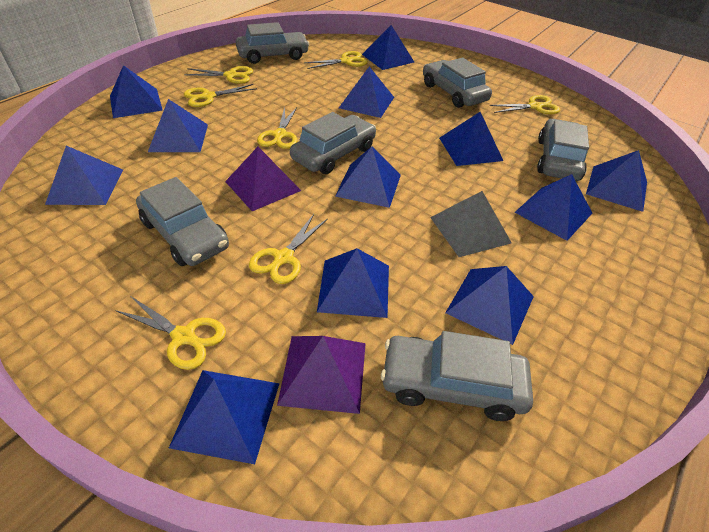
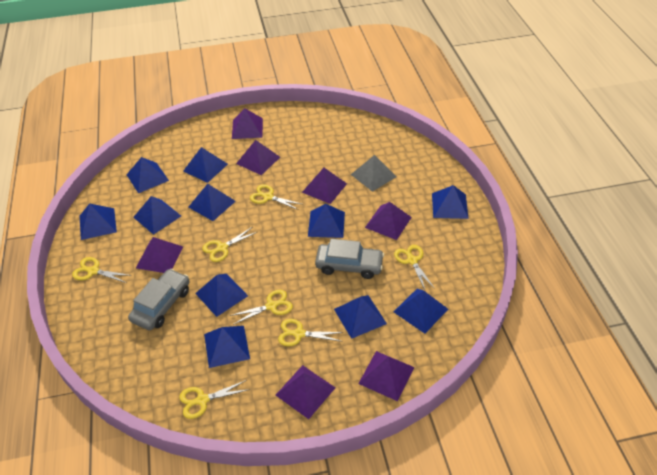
blue pyramid: 12 -> 11
grey car: 6 -> 2
purple pyramid: 2 -> 7

